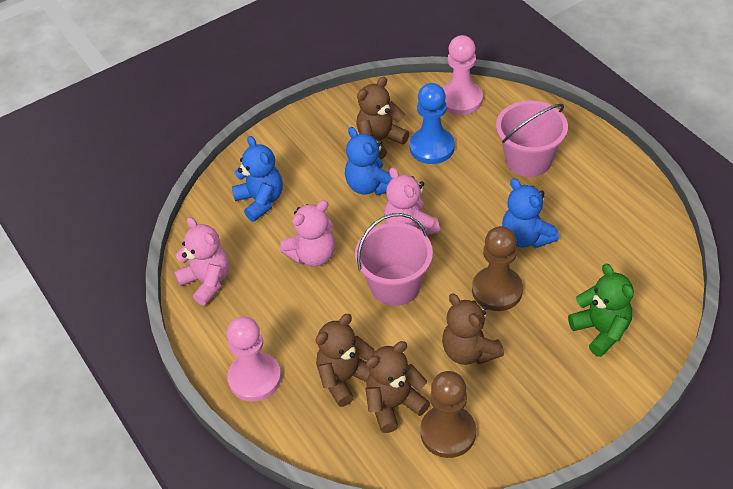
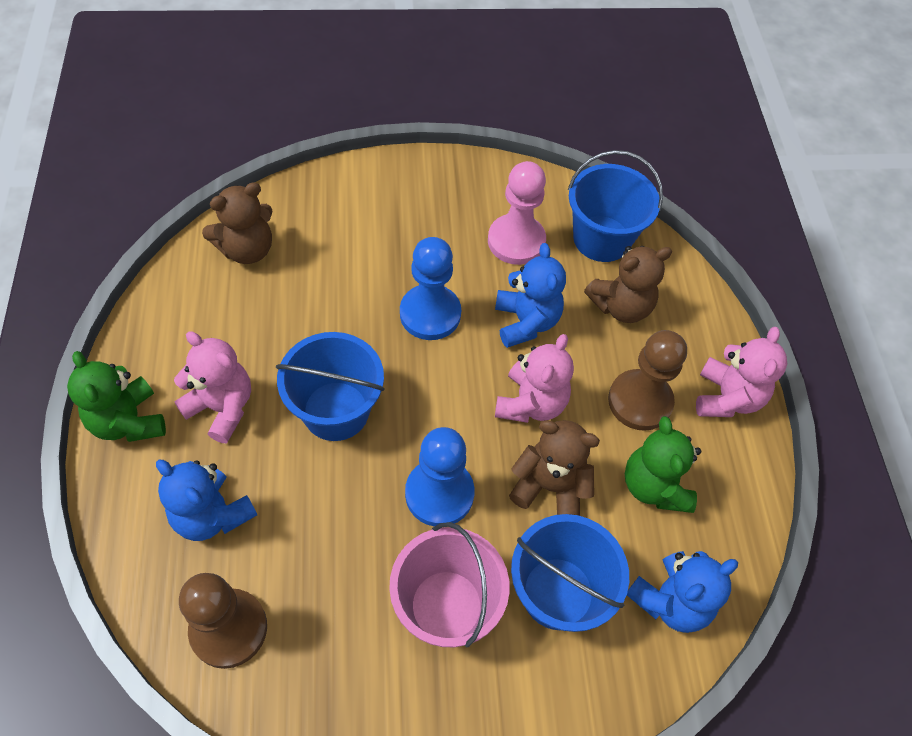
blue bucket: 0 -> 3
blue pawn: 1 -> 2
brown teddy bear: 4 -> 3
green teddy bear: 1 -> 2
pink bucket: 2 -> 1
pink pawn: 2 -> 1

